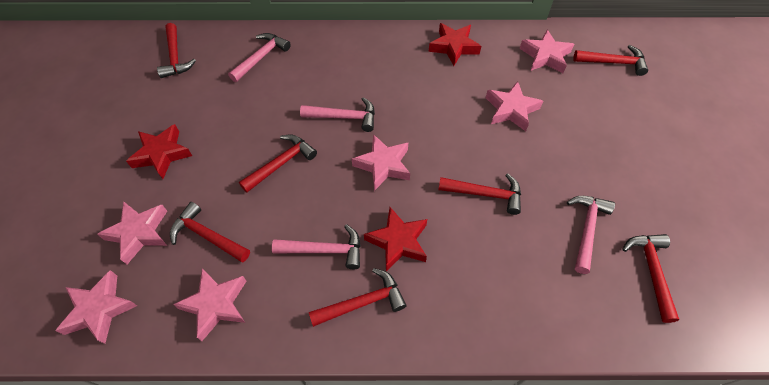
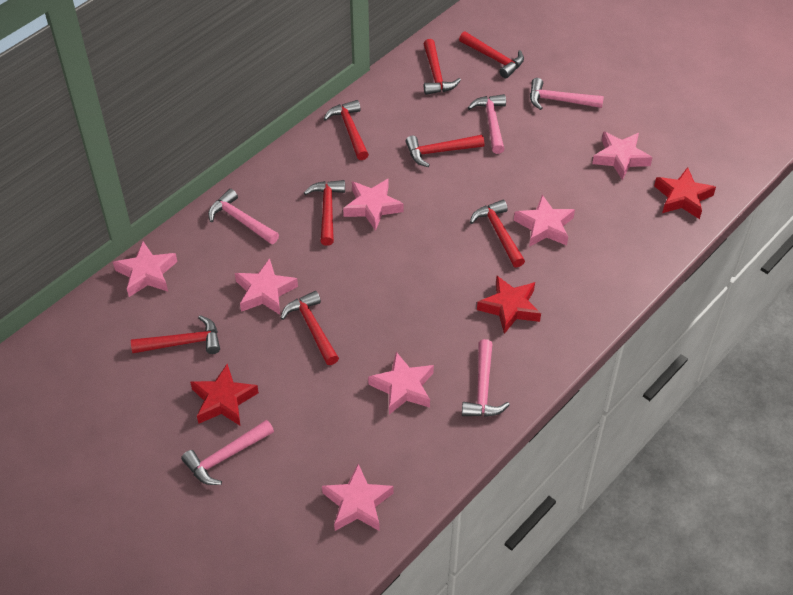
pink hammer: 4 -> 5
pink star: 6 -> 7
red hammer: 7 -> 8

